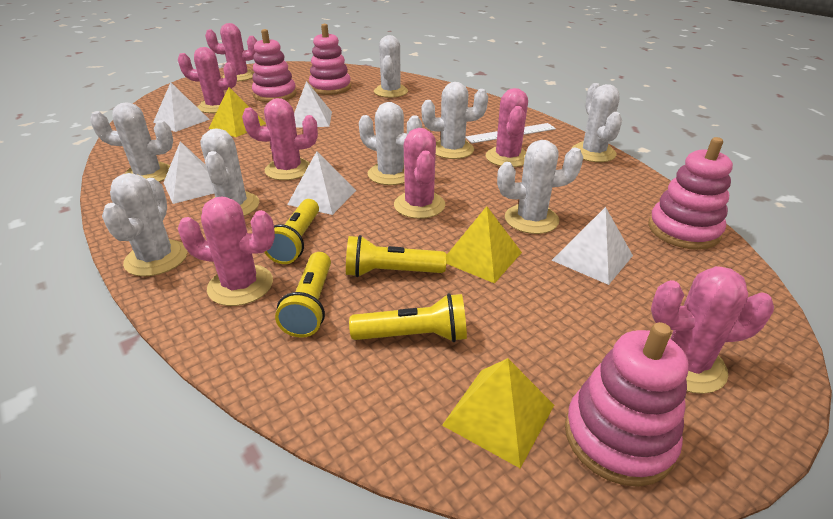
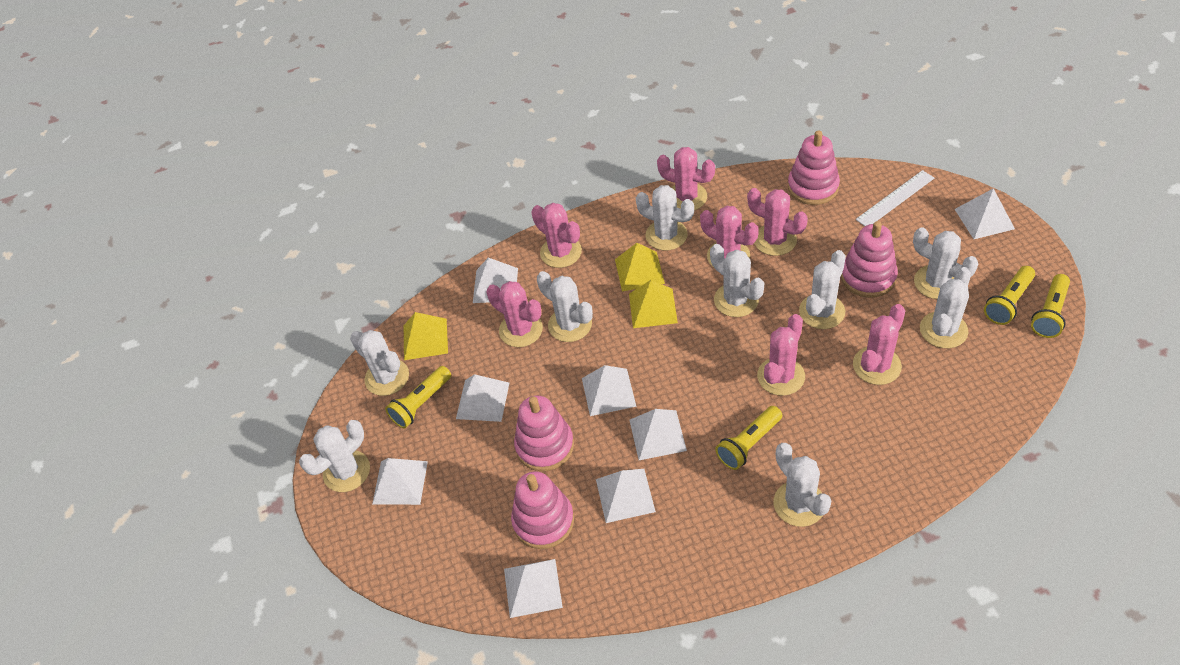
white cactus: 8 -> 9
white pyramid: 5 -> 8

